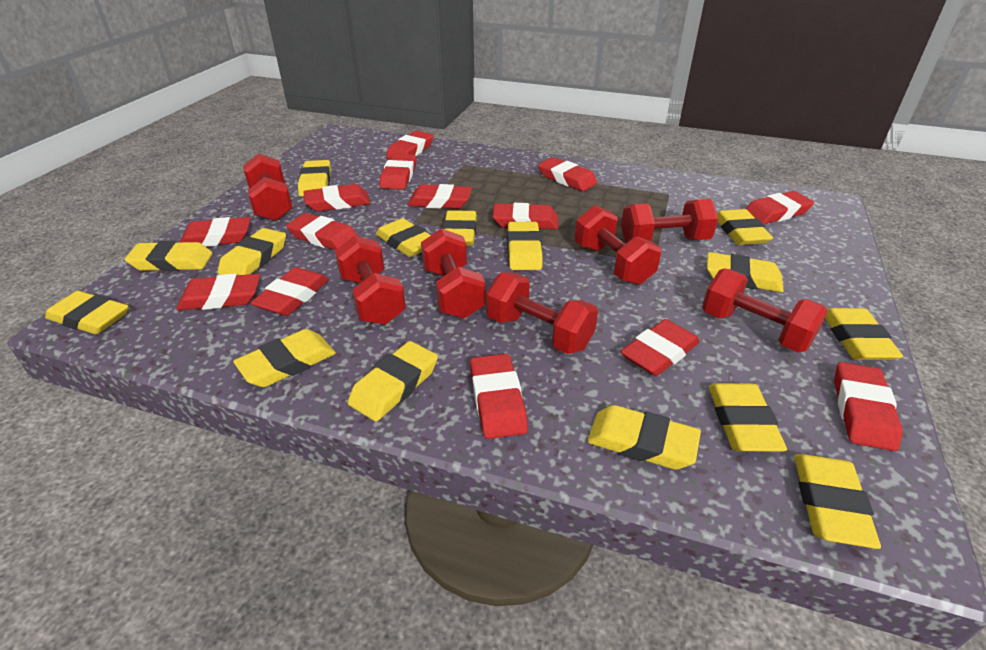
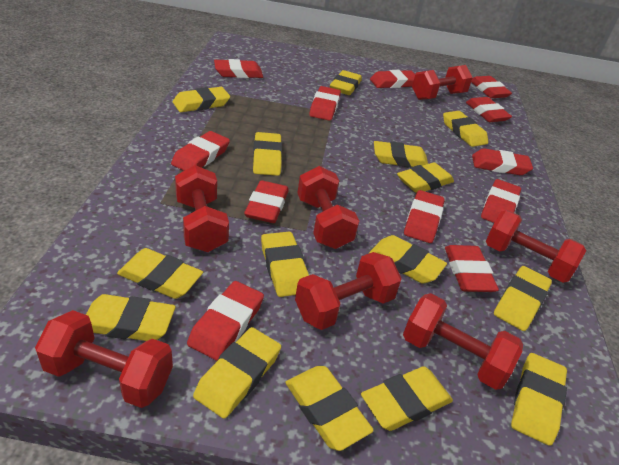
red eraser: 14 -> 12

